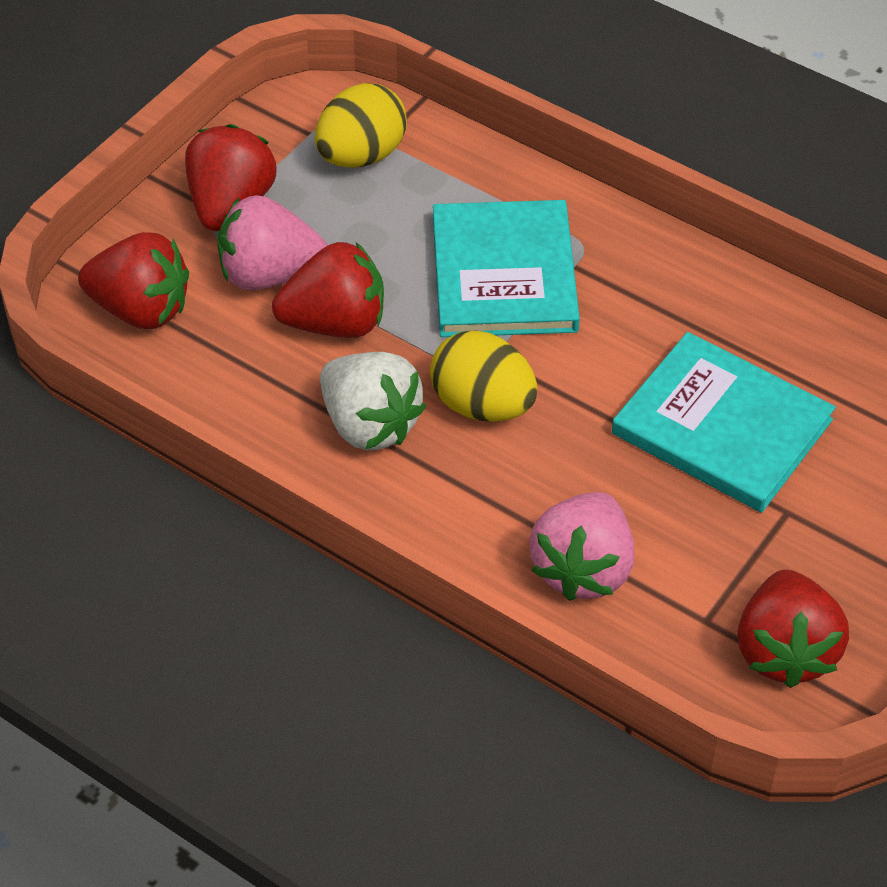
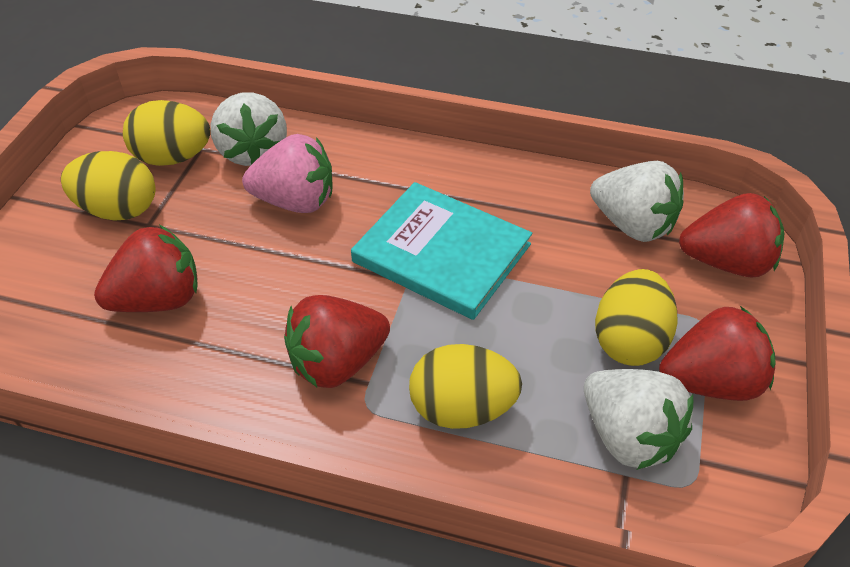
pink strawberry: 2 -> 1
turquoise book: 2 -> 1
white strawberry: 1 -> 3
yellow egg: 2 -> 4

